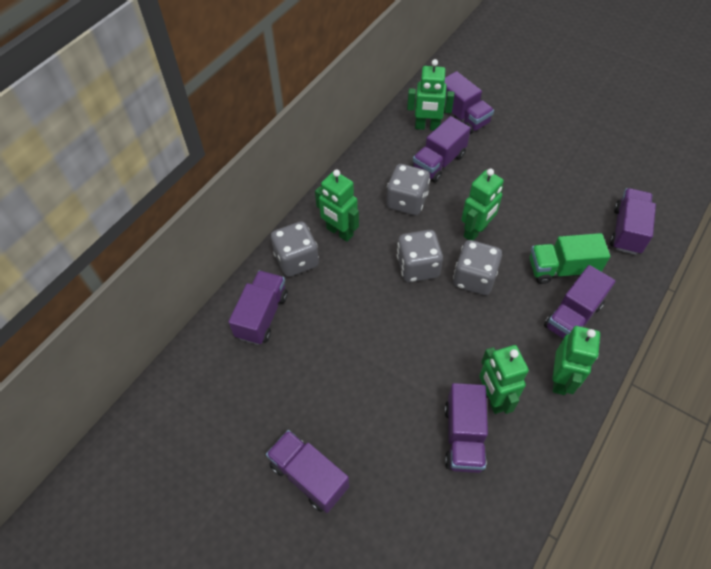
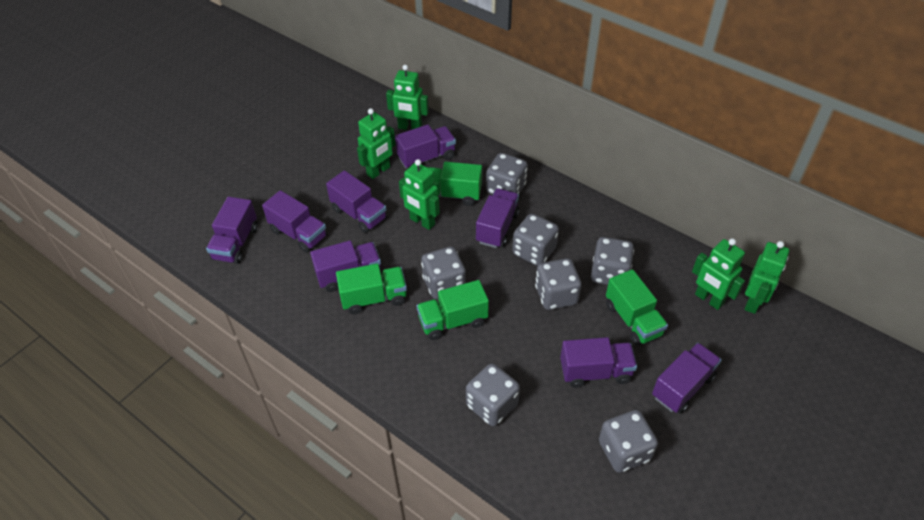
green truck: 1 -> 4
grey dice: 4 -> 7
purple truck: 7 -> 8

